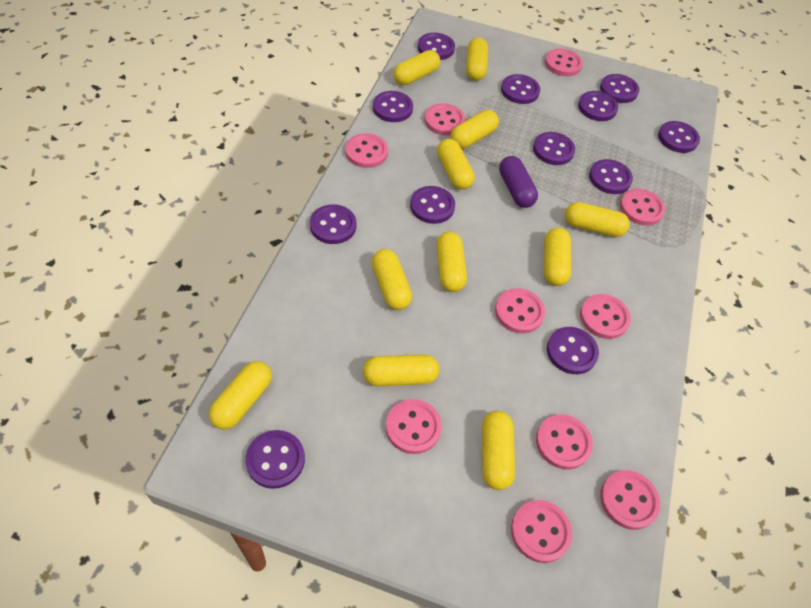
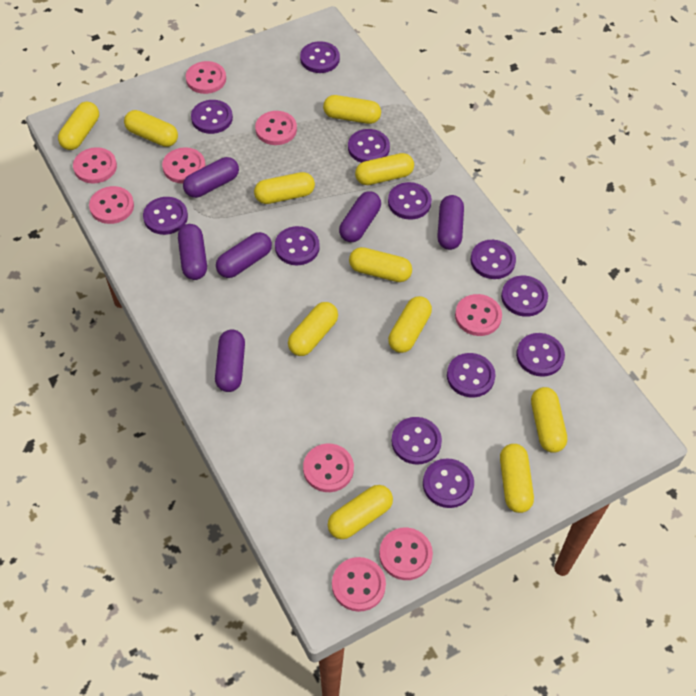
pink button: 10 -> 9
purple capsule: 1 -> 6

